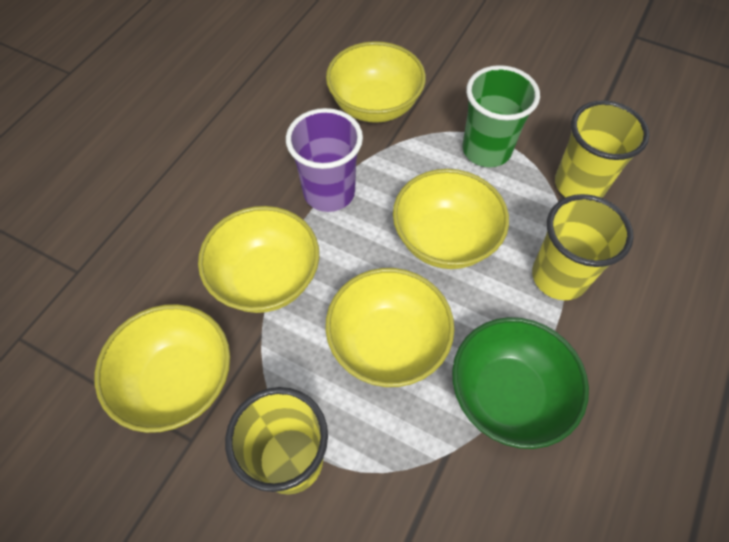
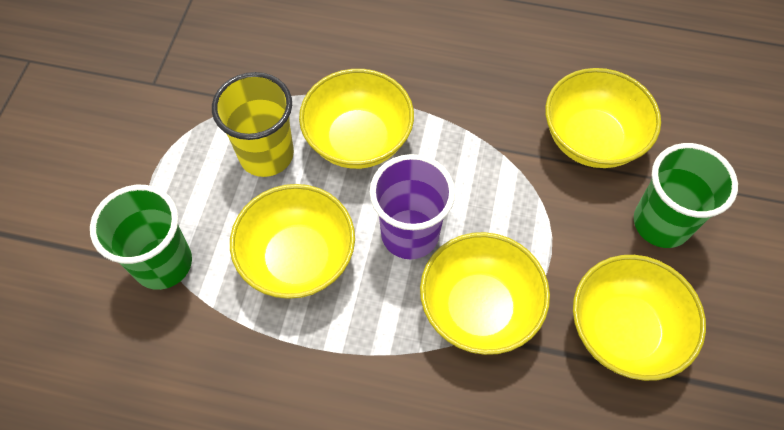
green bowl: 1 -> 0
green cup: 1 -> 2
yellow cup: 3 -> 1

